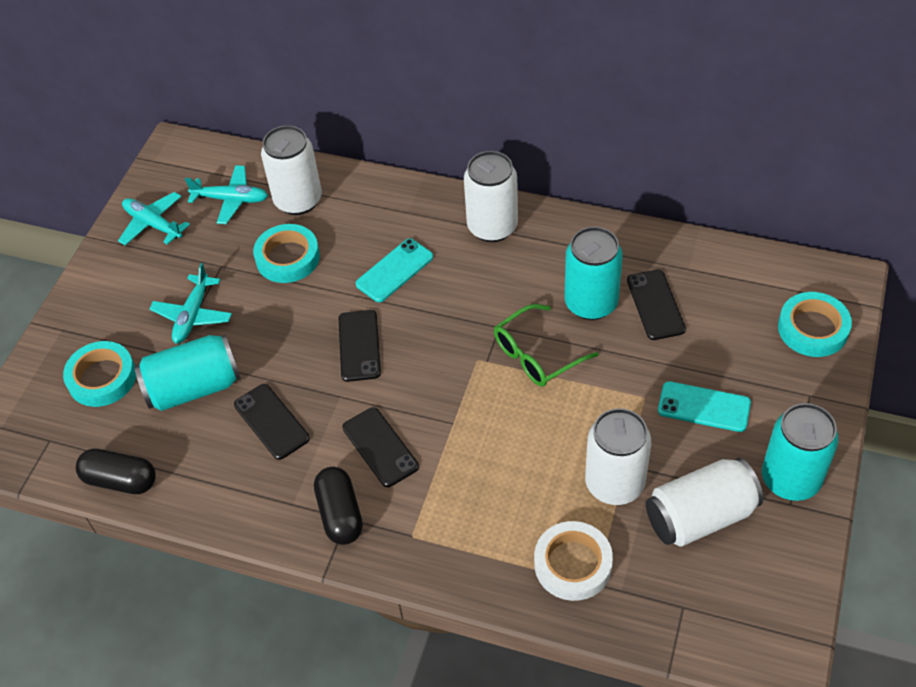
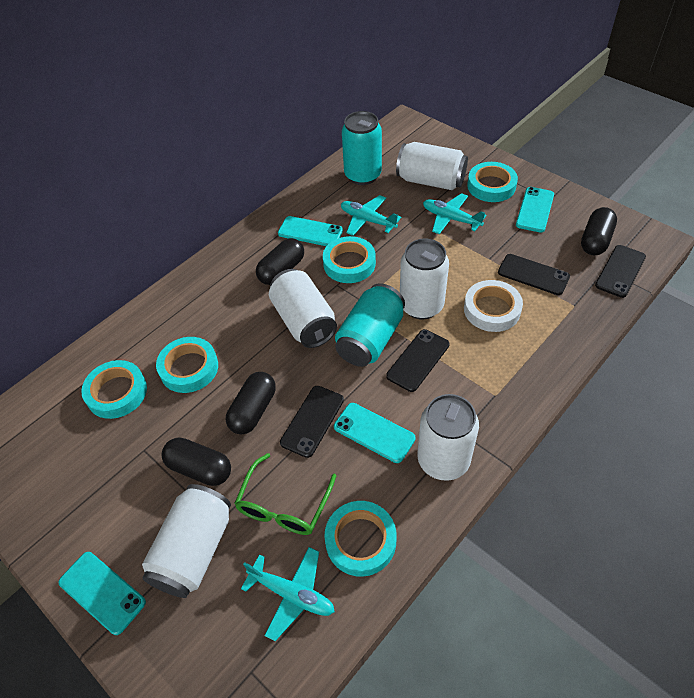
black capsule: 2 -> 4
turquoise can: 3 -> 2
turquoise phone: 2 -> 4
turquoise tape: 3 -> 5
white can: 4 -> 5

